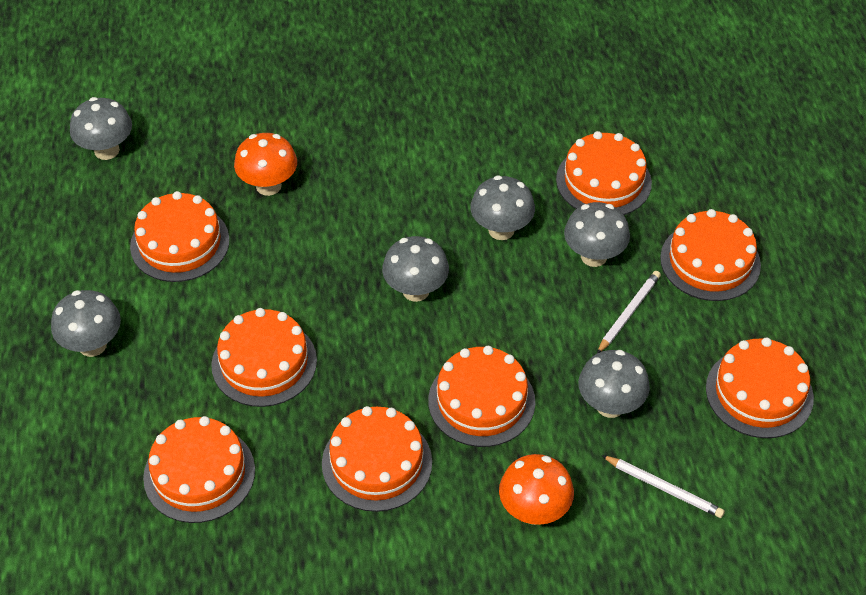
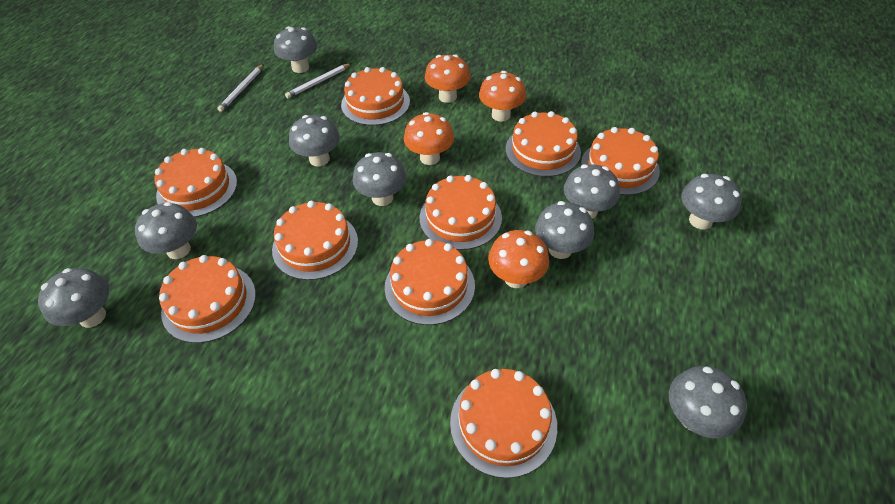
grey mushroom: 6 -> 9
orange cake: 8 -> 9
orange mushroom: 2 -> 4

